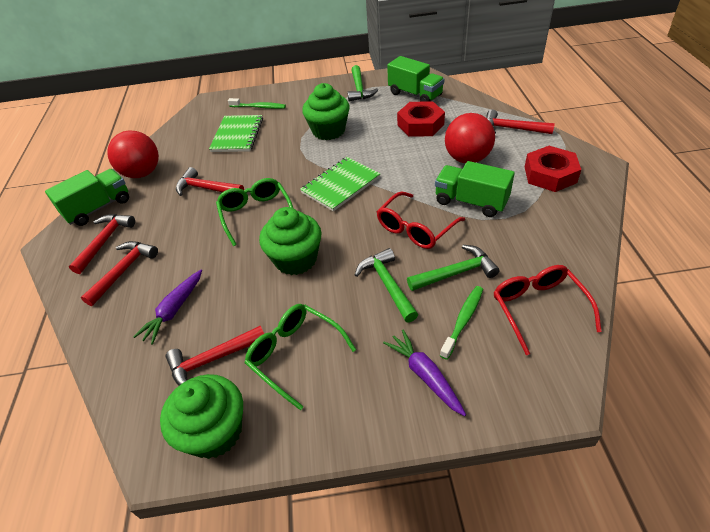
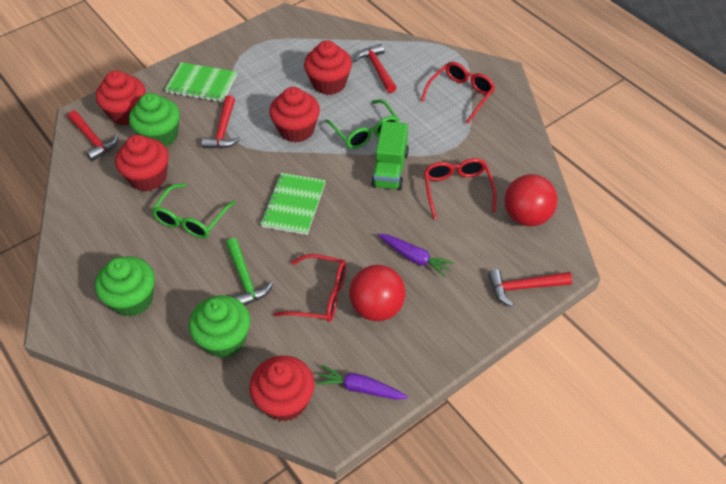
green hammer: 3 -> 1
green toothbrush: 2 -> 0
green truck: 3 -> 1
red cupcake: 0 -> 5
red glasses: 2 -> 3
red hammer: 5 -> 4
red nut: 2 -> 0

